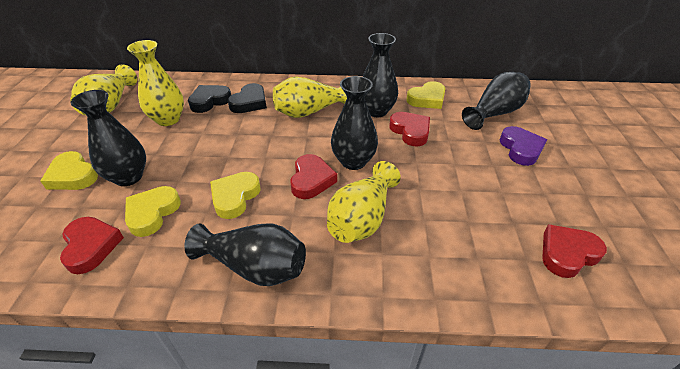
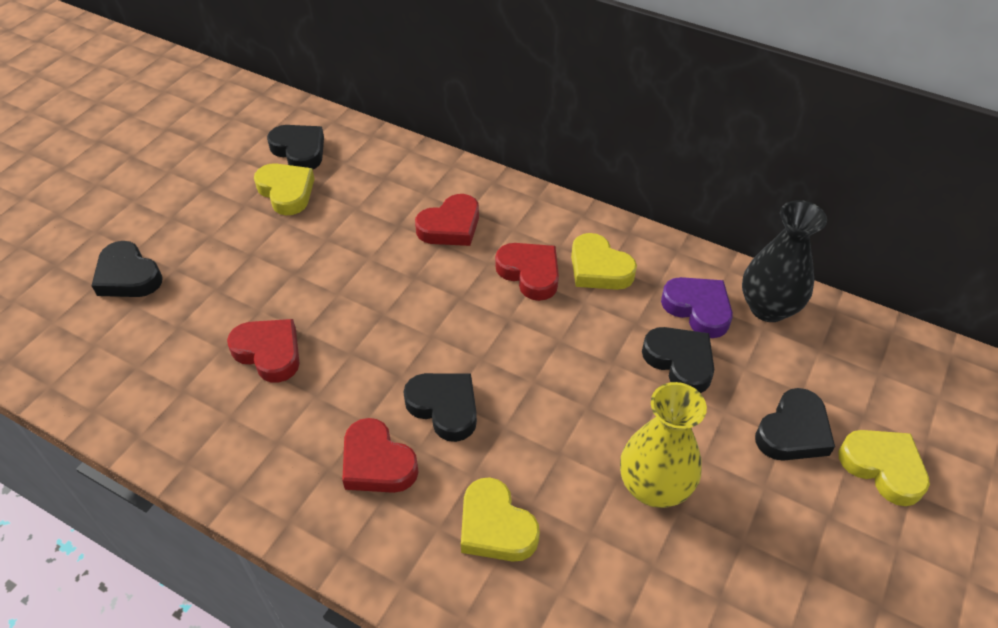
black heart: 2 -> 5
black vase: 5 -> 1
yellow vase: 4 -> 1

